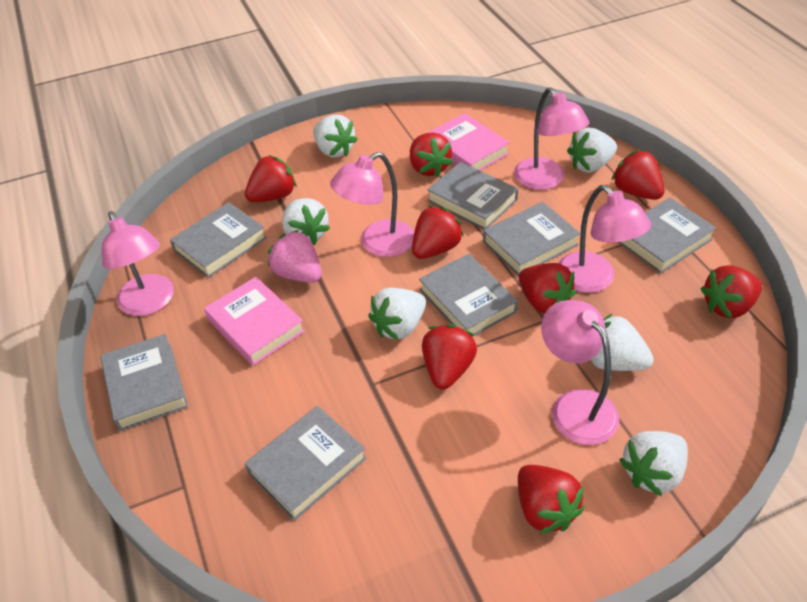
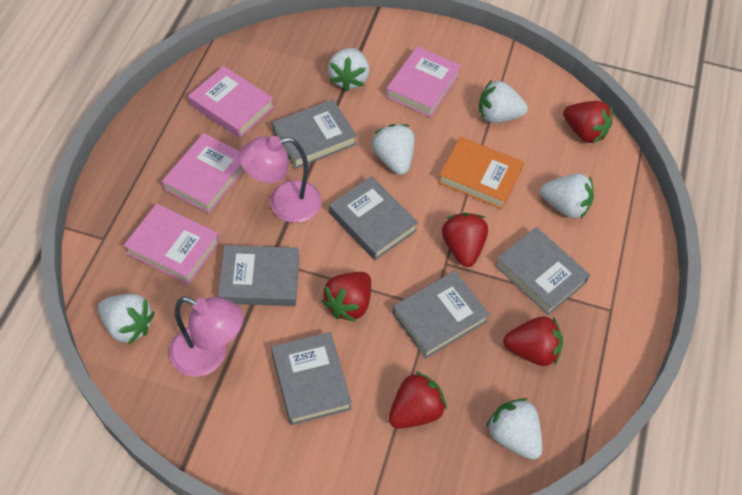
grey book: 7 -> 6
orange book: 0 -> 1
pink book: 2 -> 4
pink lamp: 5 -> 2
pink strawberry: 1 -> 0
red strawberry: 8 -> 5

